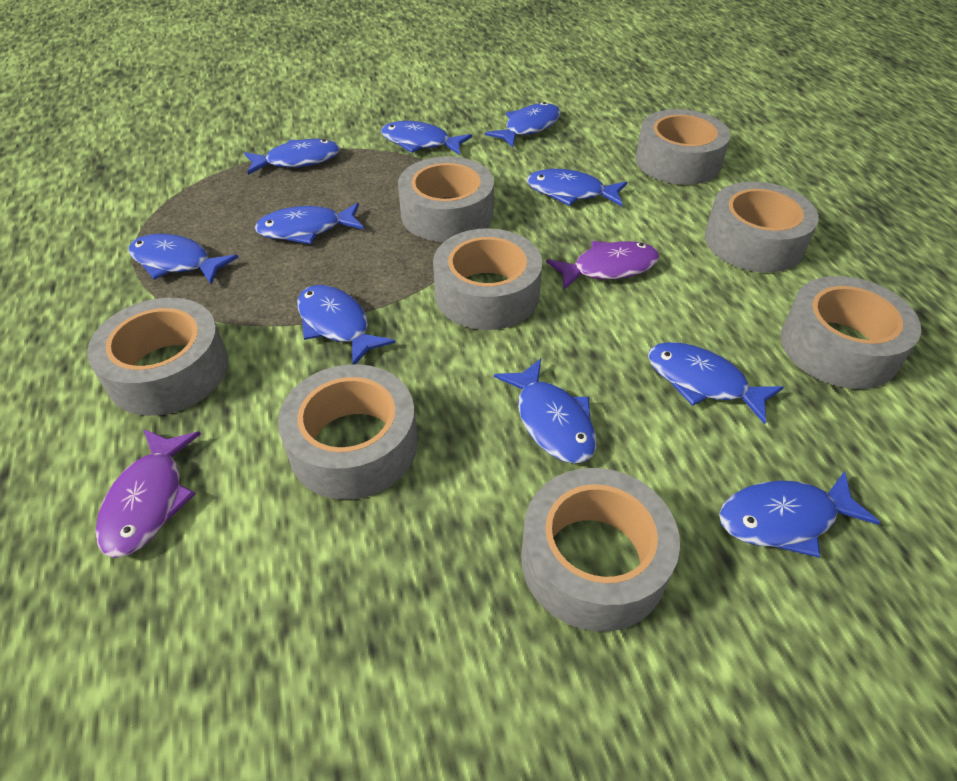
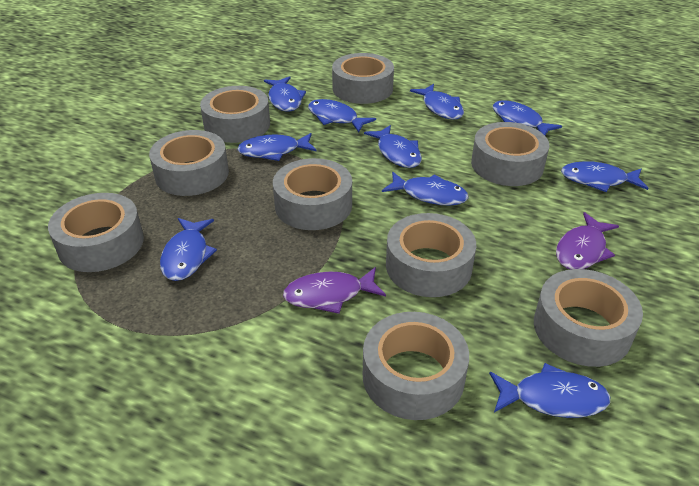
grey tape: 8 -> 9

